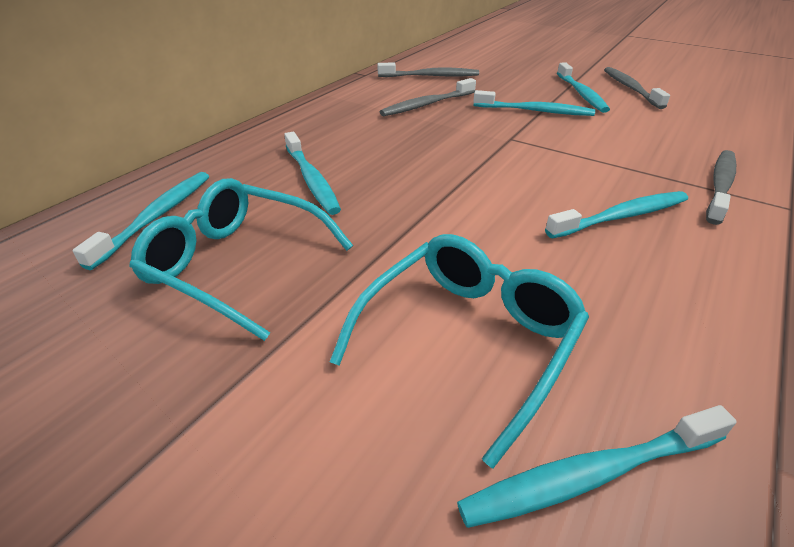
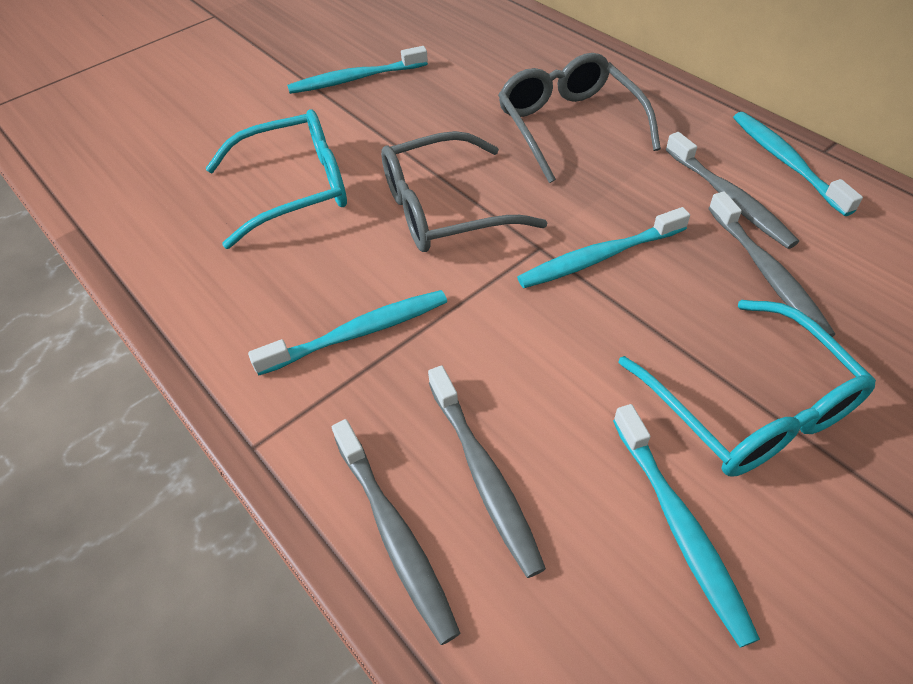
grey glasses: 0 -> 2
turquoise toothbrush: 6 -> 5

